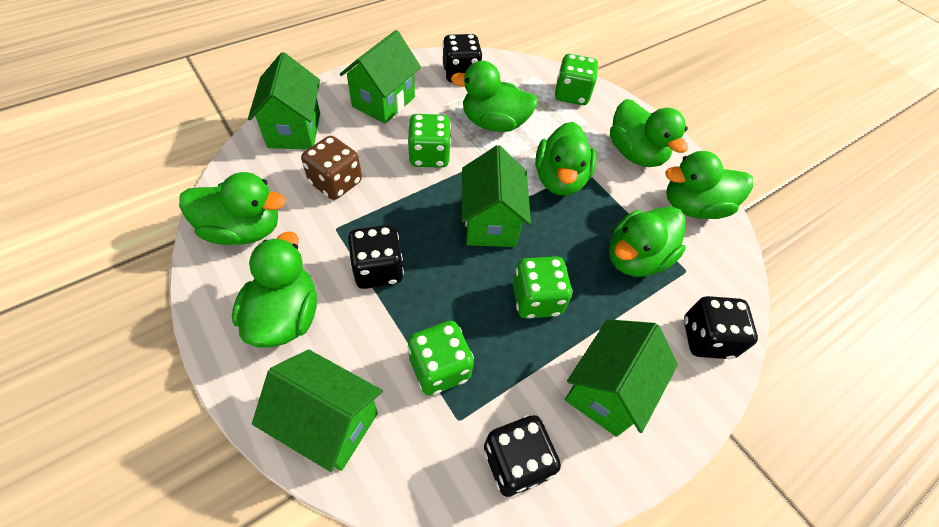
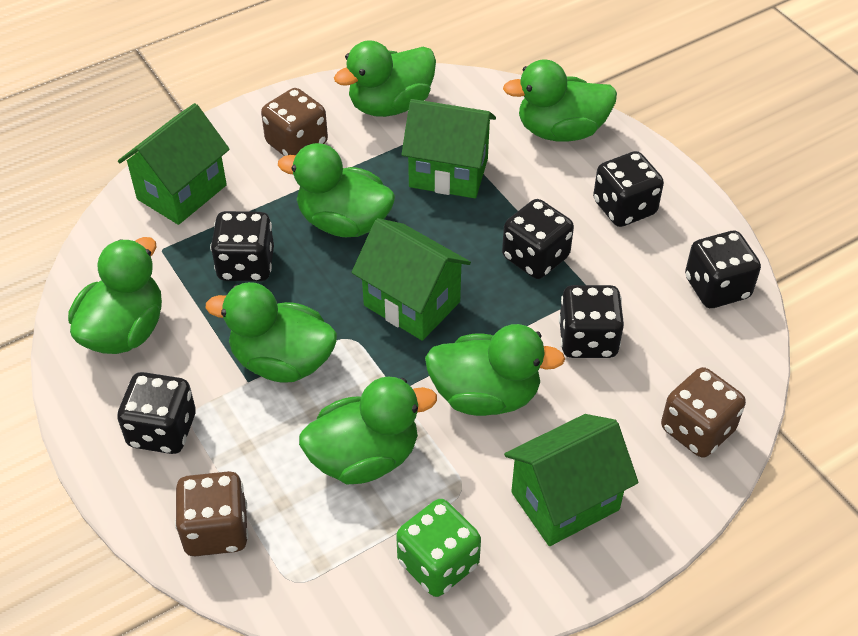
black dice: 4 -> 6
brown dice: 1 -> 3
green dice: 4 -> 1
green house: 5 -> 4

